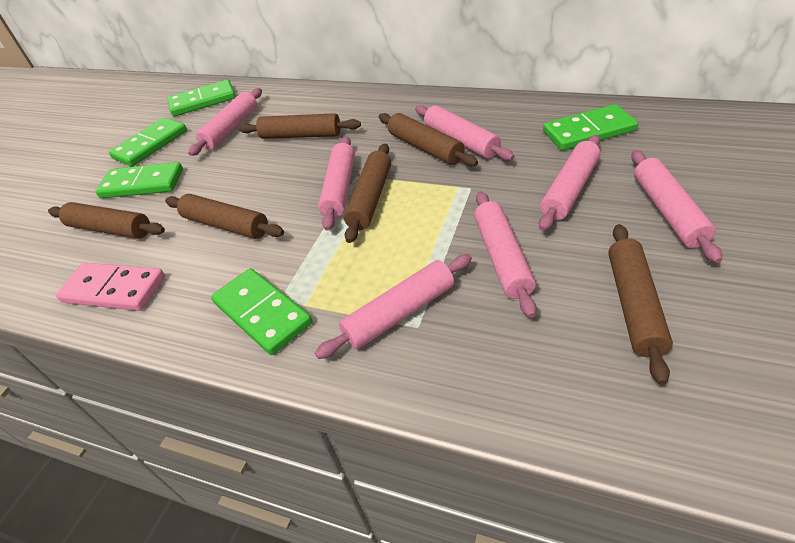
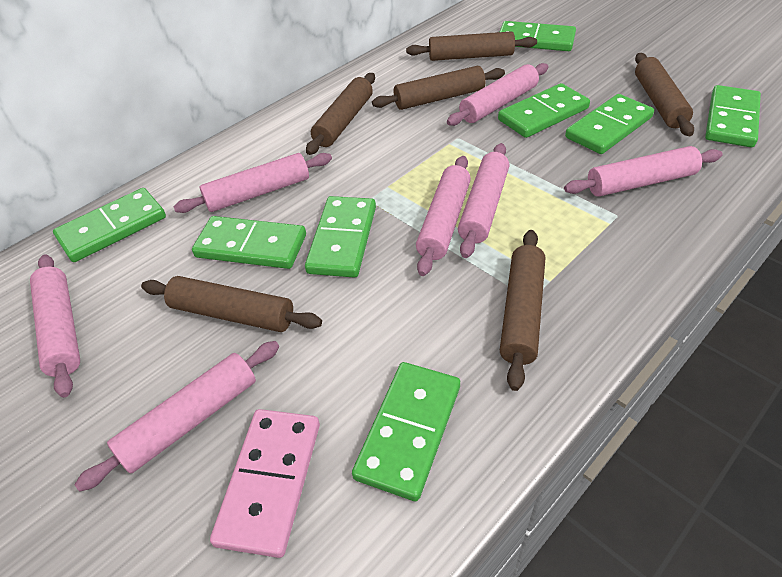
green domino: 5 -> 8

